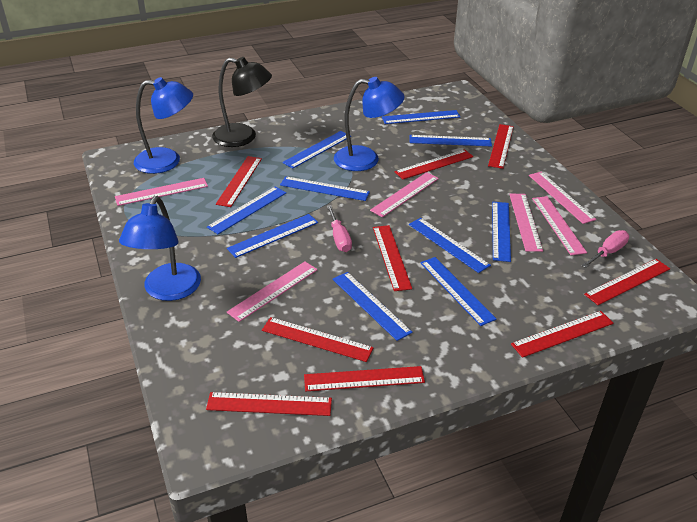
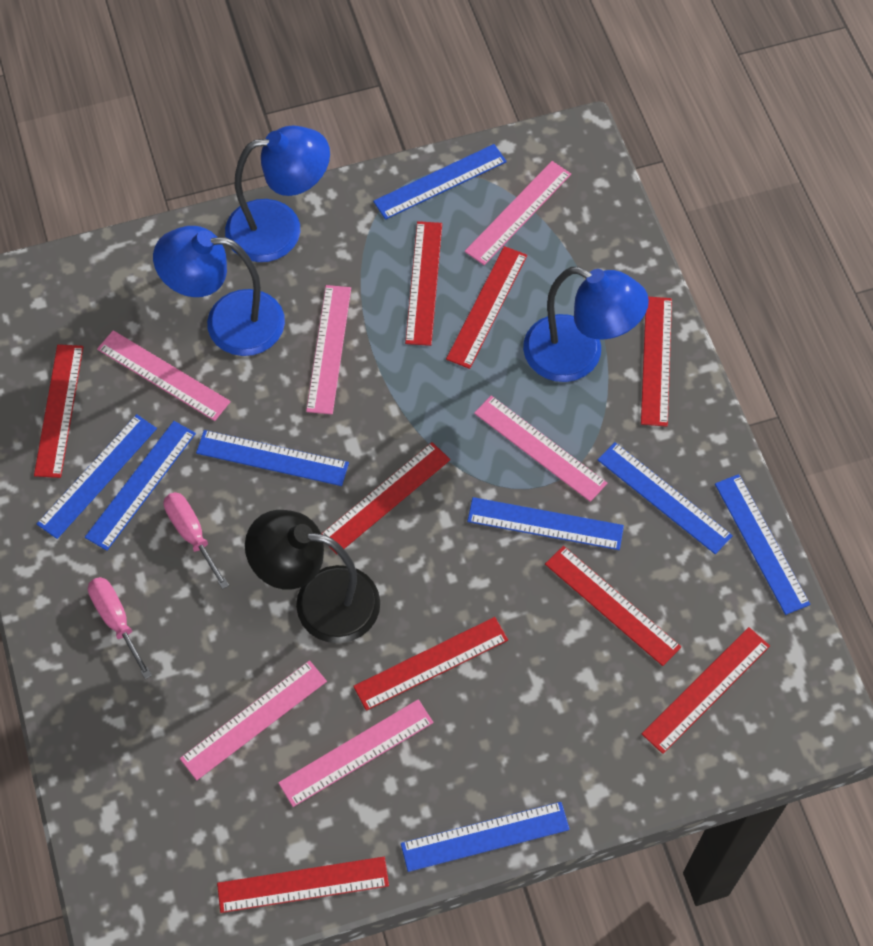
blue ruler: 10 -> 8

